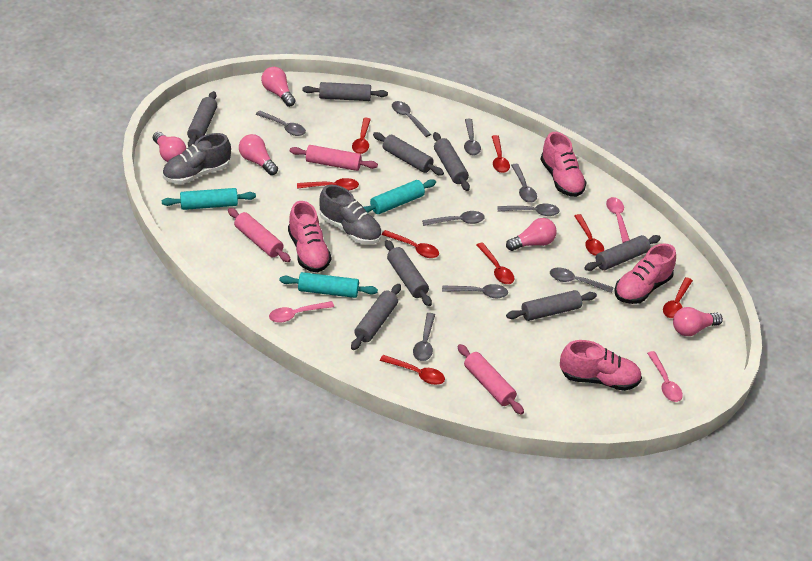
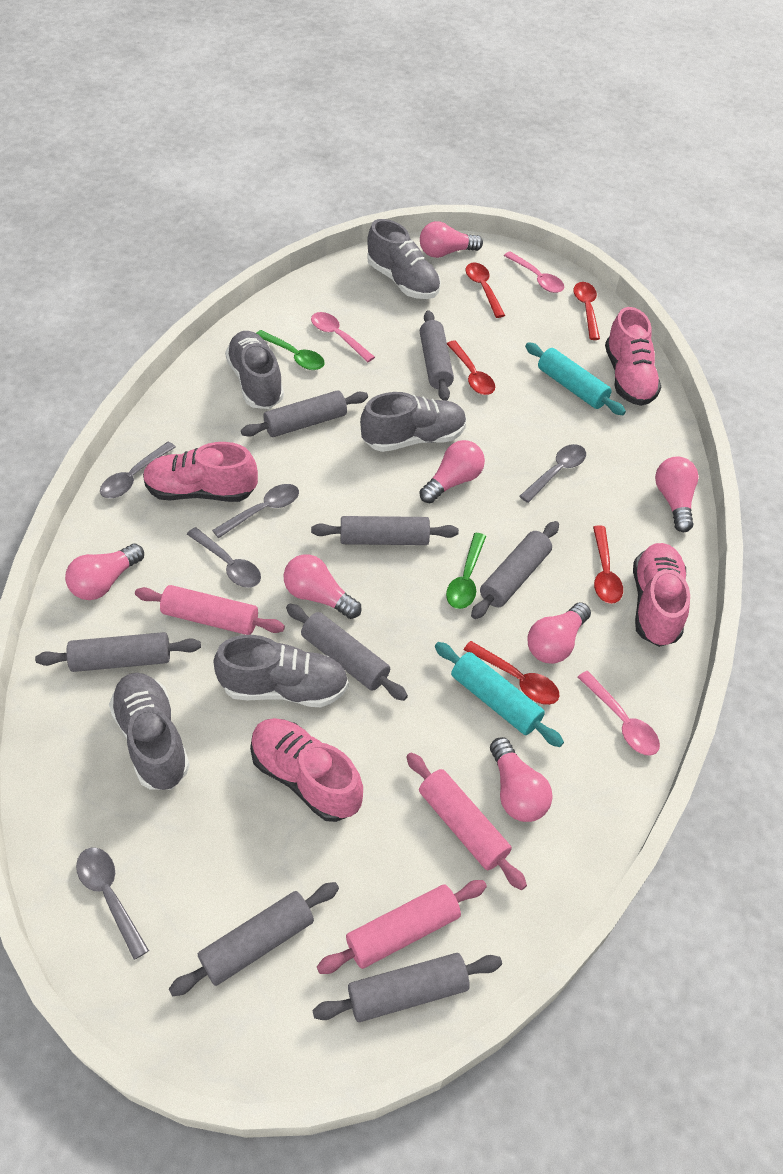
green spoon: 0 -> 2
grey shoe: 2 -> 5
grey spoon: 9 -> 5
pink light bulb: 5 -> 7
red spoon: 8 -> 5
turquoise rolling pin: 3 -> 2

